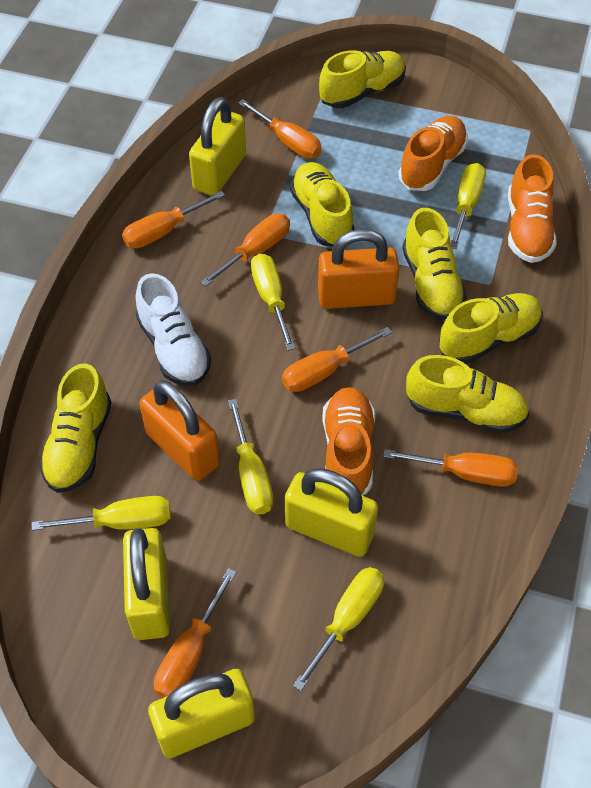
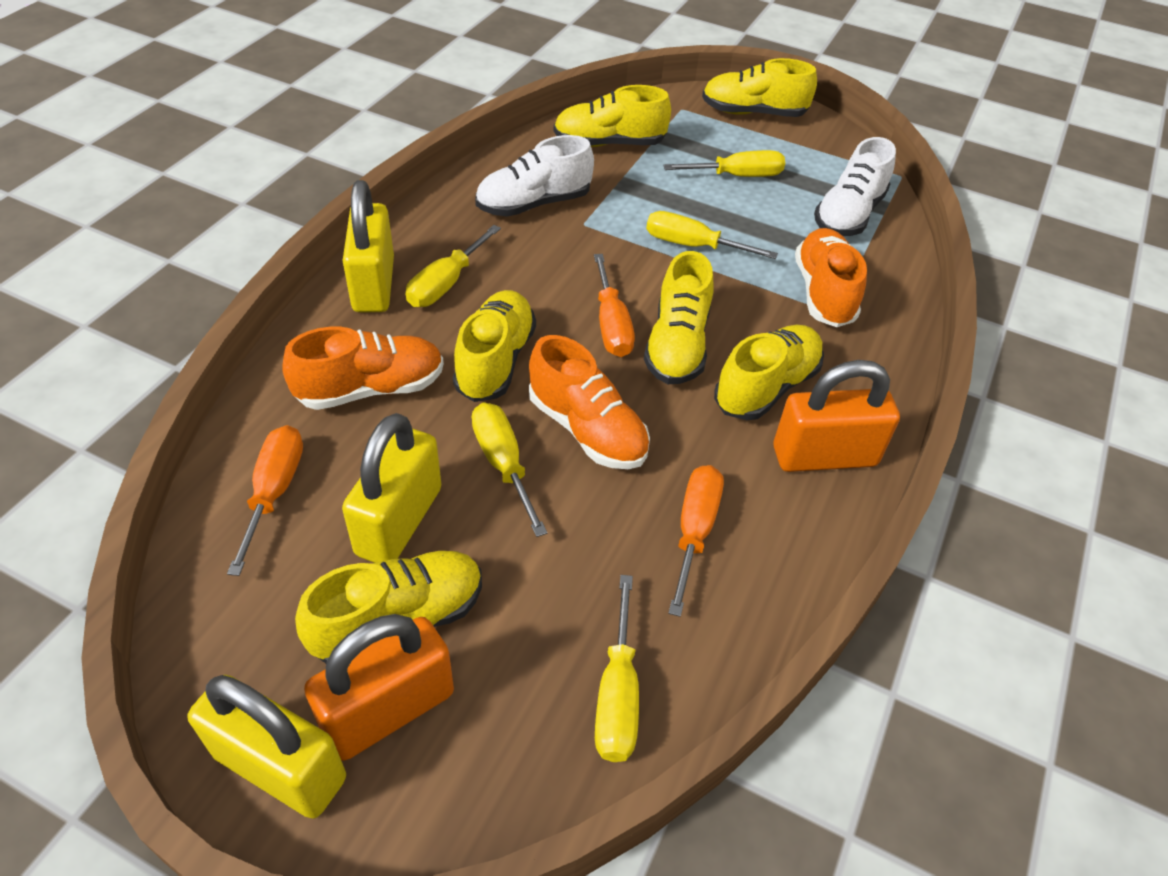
orange screwdriver: 6 -> 3
white shoe: 1 -> 2
yellow padlock: 4 -> 3

